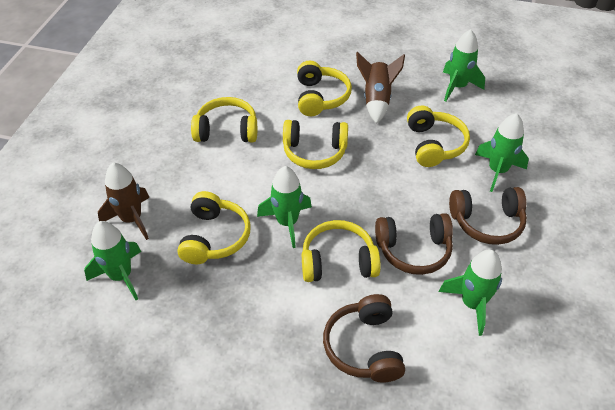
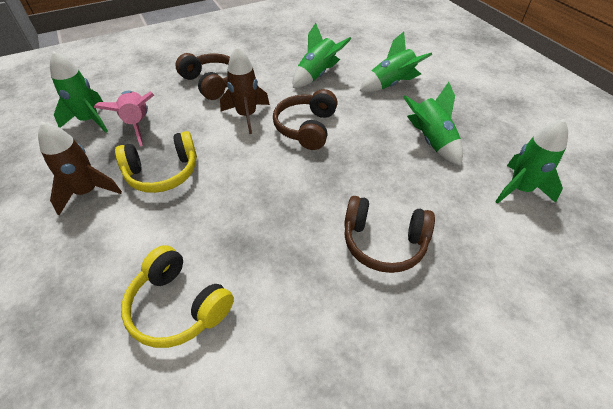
pink rocket: 0 -> 1
yellow headphones: 6 -> 2

